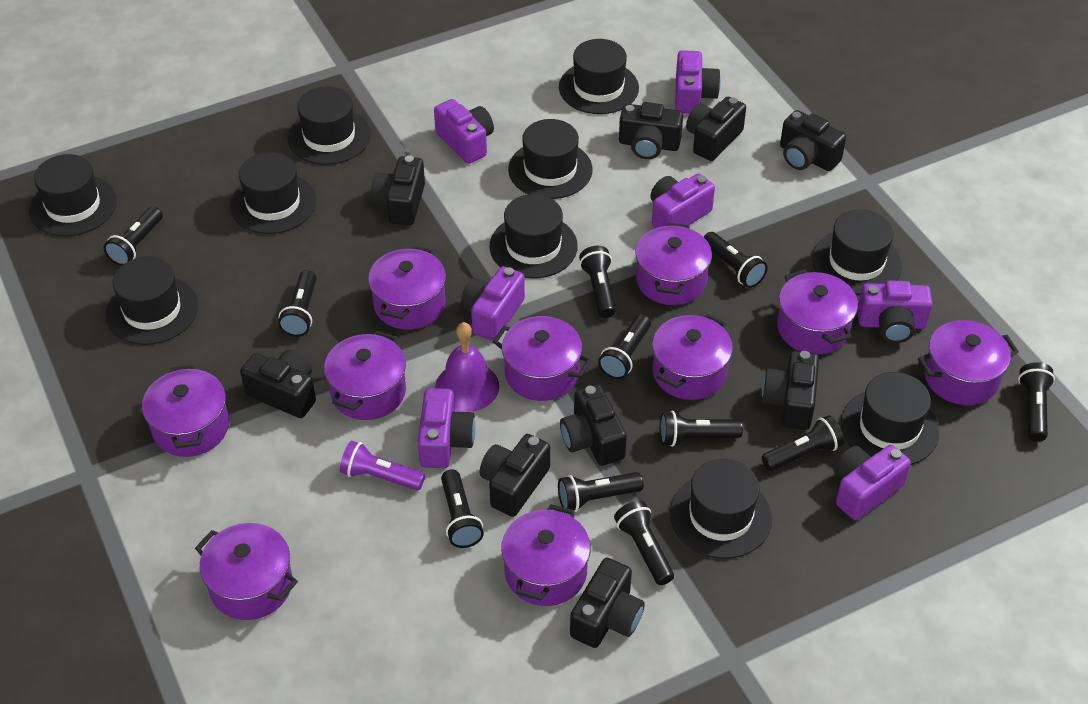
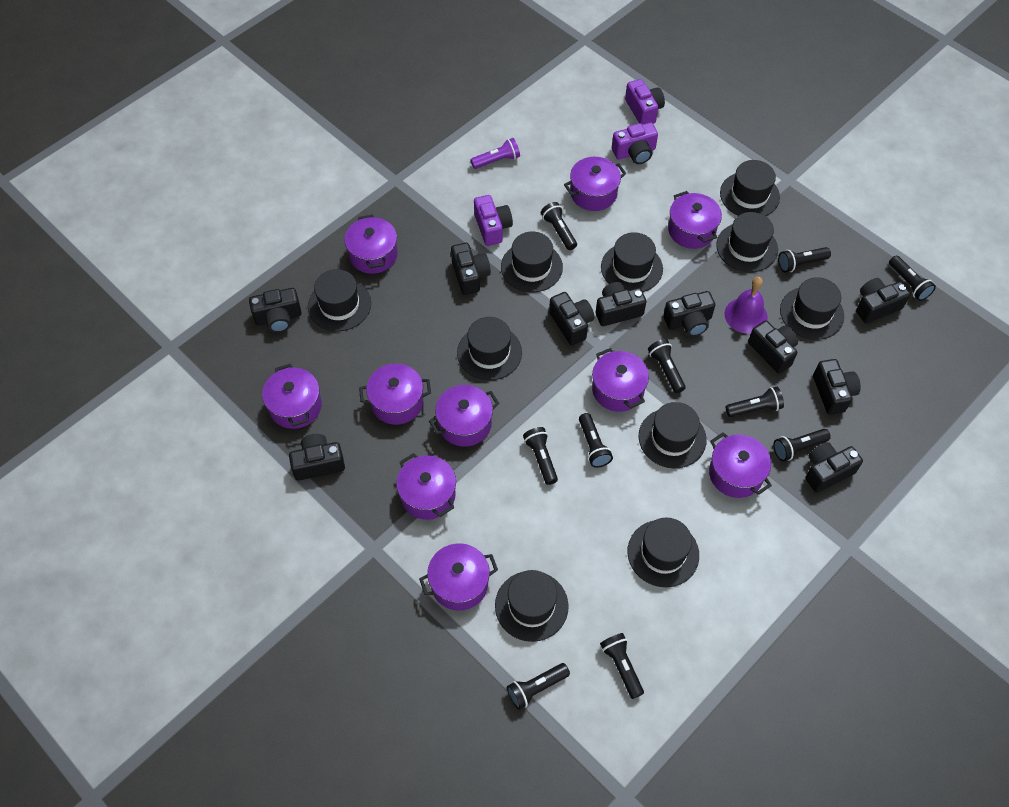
black camera: 9 -> 10
black flashlight: 11 -> 10
purple camera: 7 -> 3

